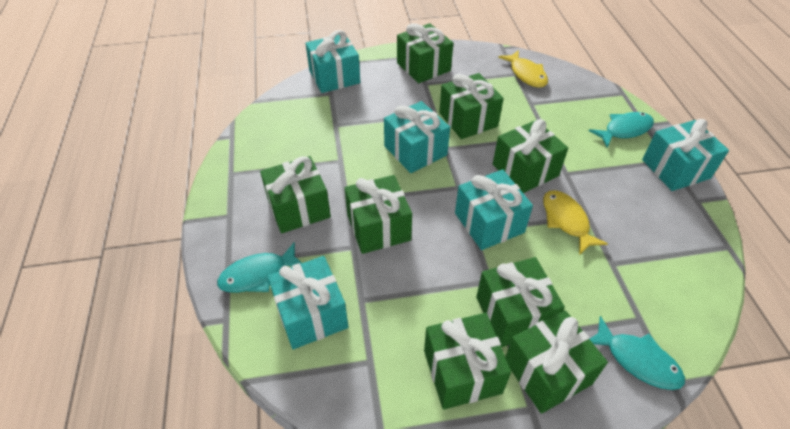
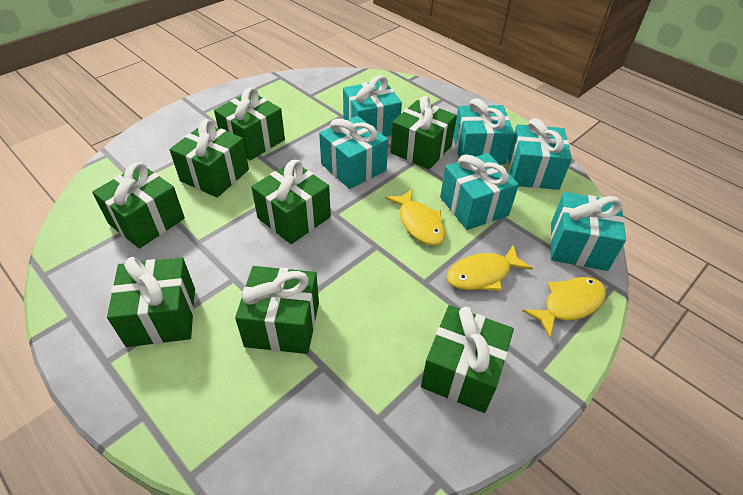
turquoise fish: 3 -> 0
turquoise gift: 5 -> 6
yellow fish: 2 -> 3

